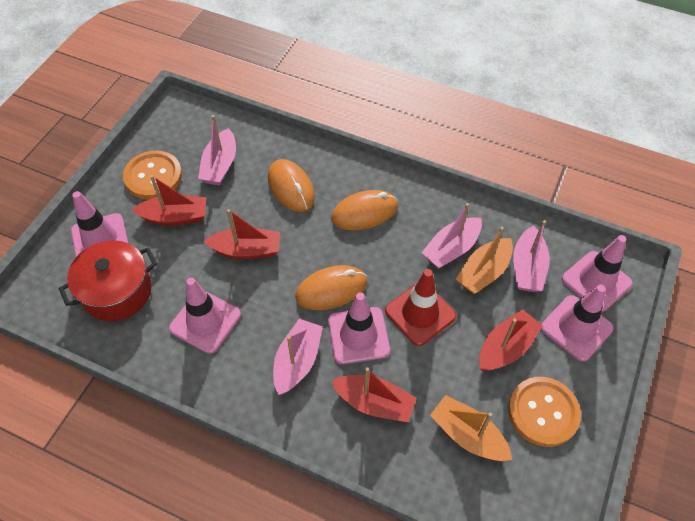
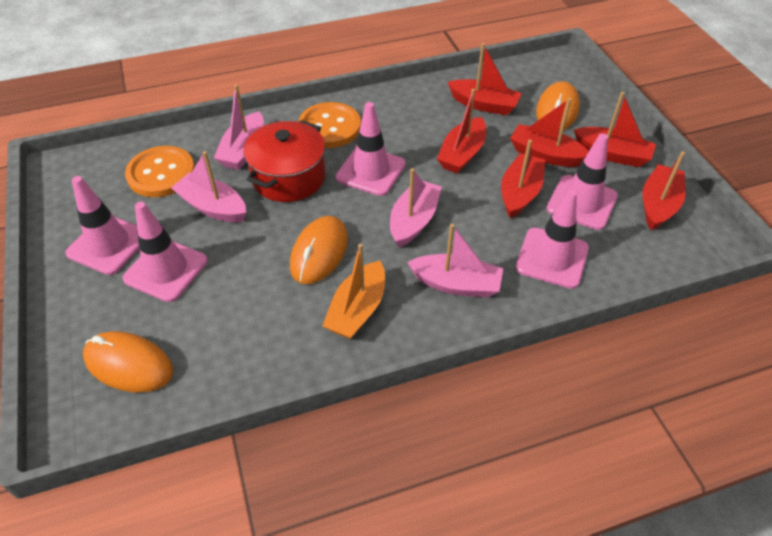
orange boat: 2 -> 1
red boat: 4 -> 6
red traffic cone: 1 -> 0

